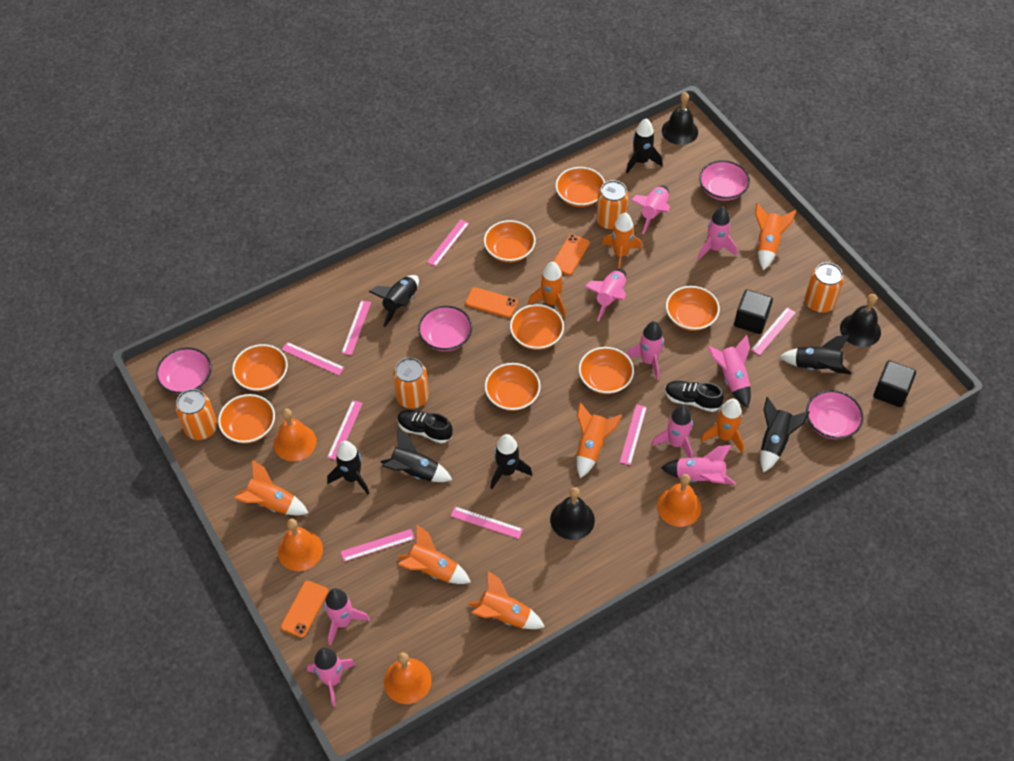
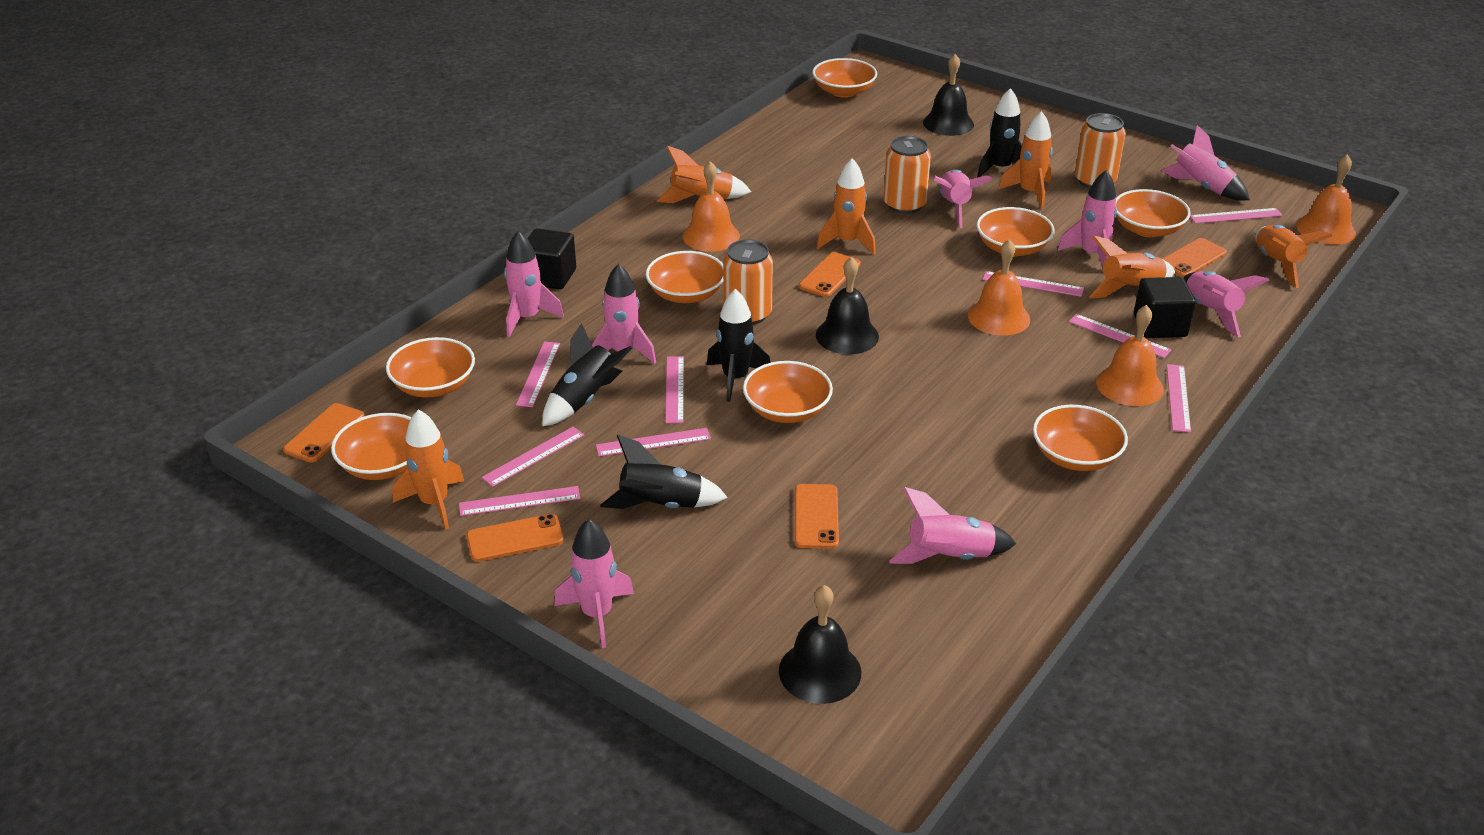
black rocket: 7 -> 4
black shoe: 2 -> 0
orange can: 4 -> 3
orange phone: 3 -> 5
orange rocket: 8 -> 6
pink bowl: 4 -> 0
pink rocket: 9 -> 8
pink ruler: 8 -> 9

